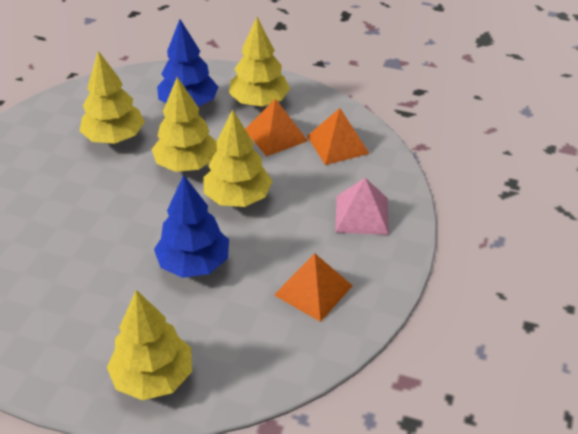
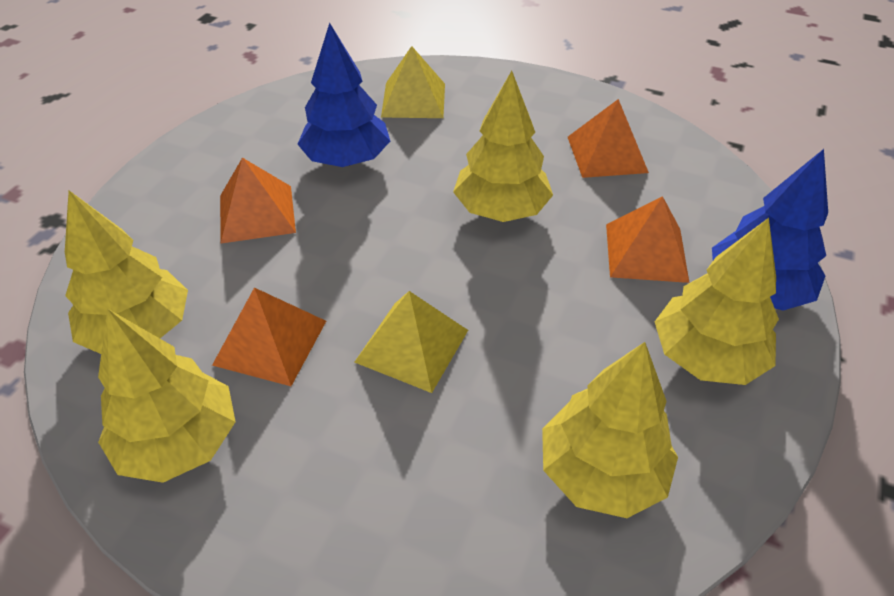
orange pyramid: 3 -> 4
pink pyramid: 1 -> 0
yellow pyramid: 0 -> 2

